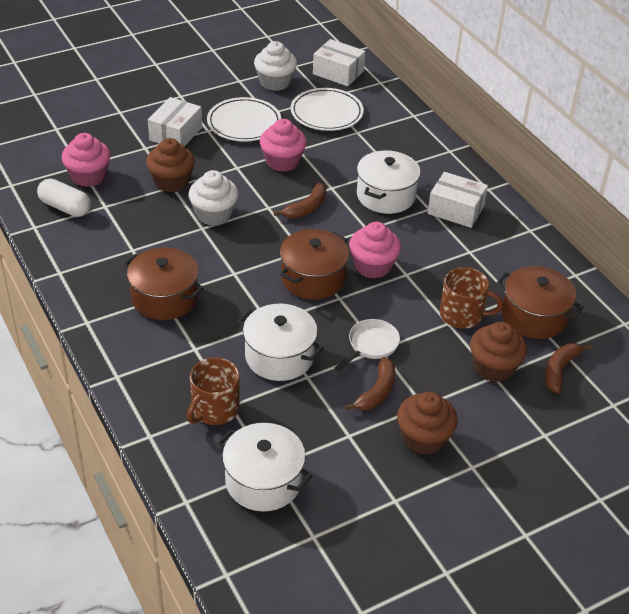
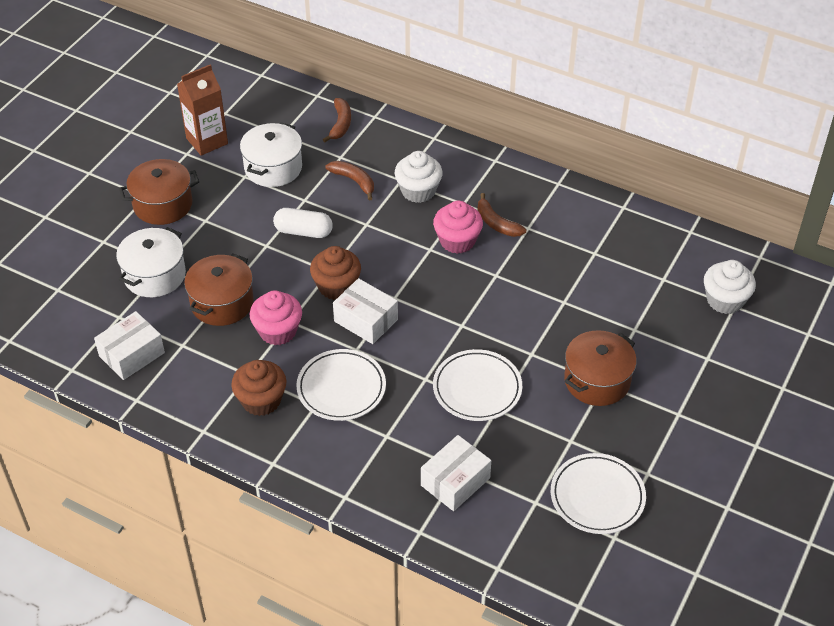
brown carton: 0 -> 1
brown cupcake: 3 -> 2
brown mug: 2 -> 0
pink cupcake: 3 -> 2
white pan: 1 -> 0
white plate: 2 -> 3
white pot: 3 -> 2

